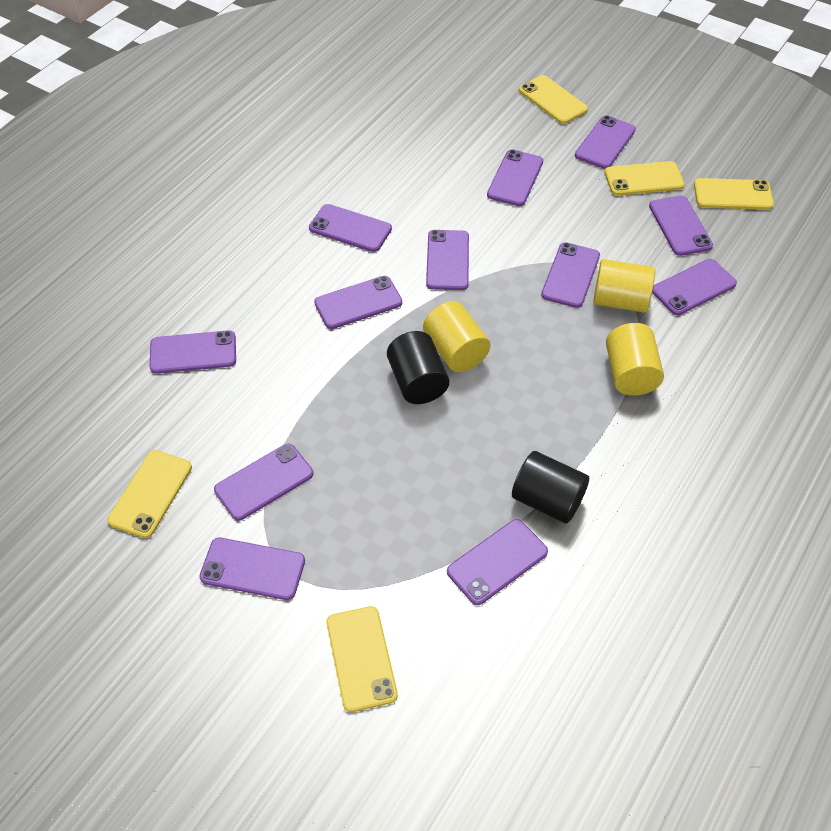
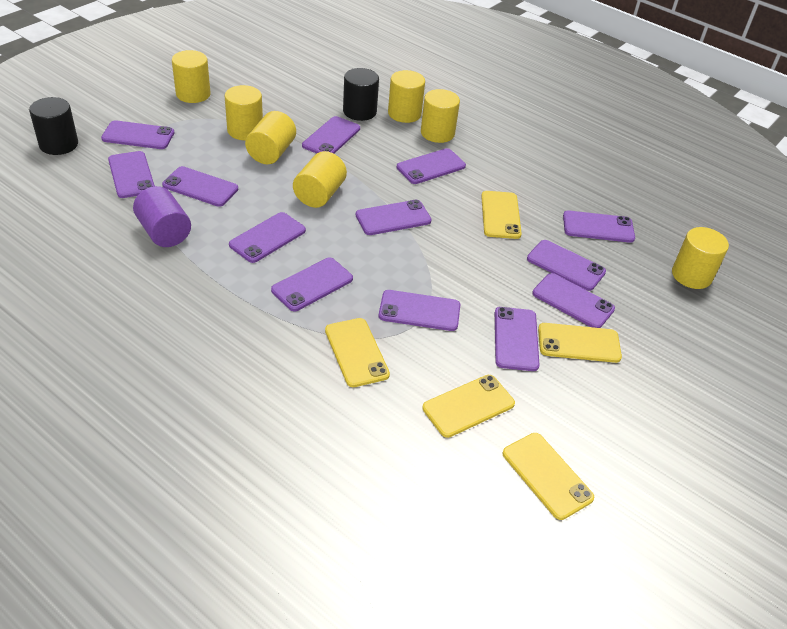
purple cylinder: 0 -> 1
purple phone: 12 -> 13
yellow cylinder: 3 -> 7

